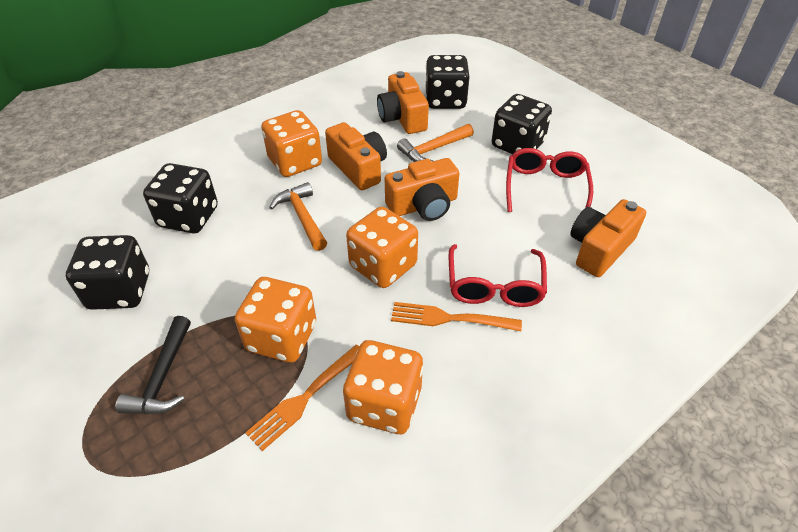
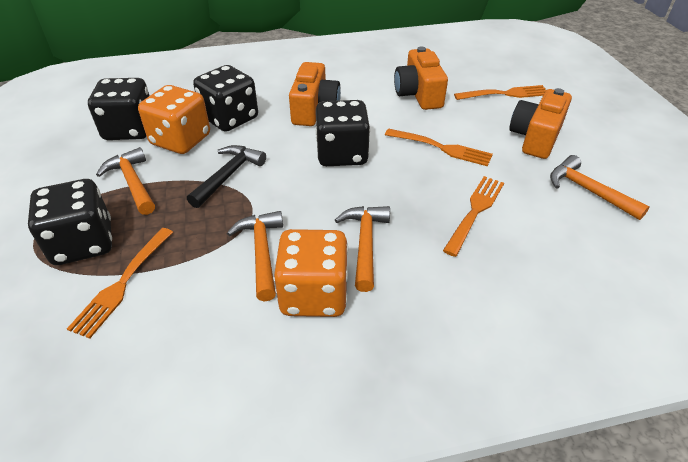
orange camera: 4 -> 3
orange dice: 4 -> 2
orange fork: 2 -> 4
orange hammer: 2 -> 4
red glasses: 2 -> 0

